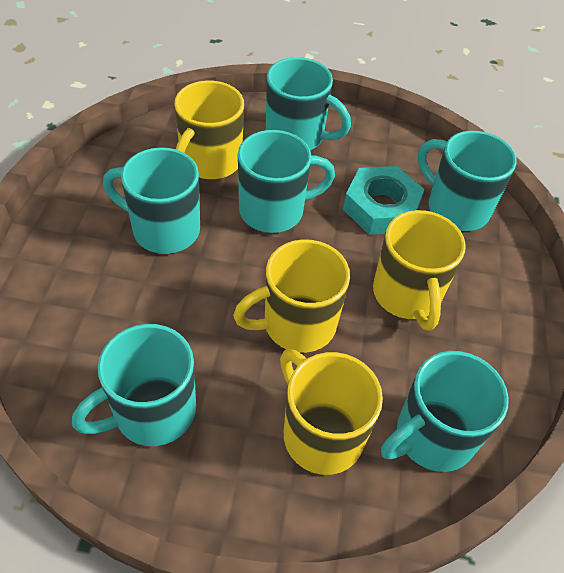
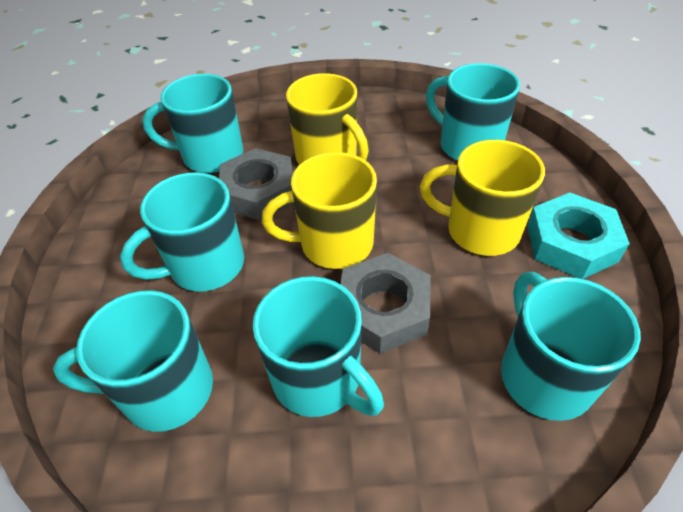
grey nut: 0 -> 2
yellow mug: 4 -> 3

